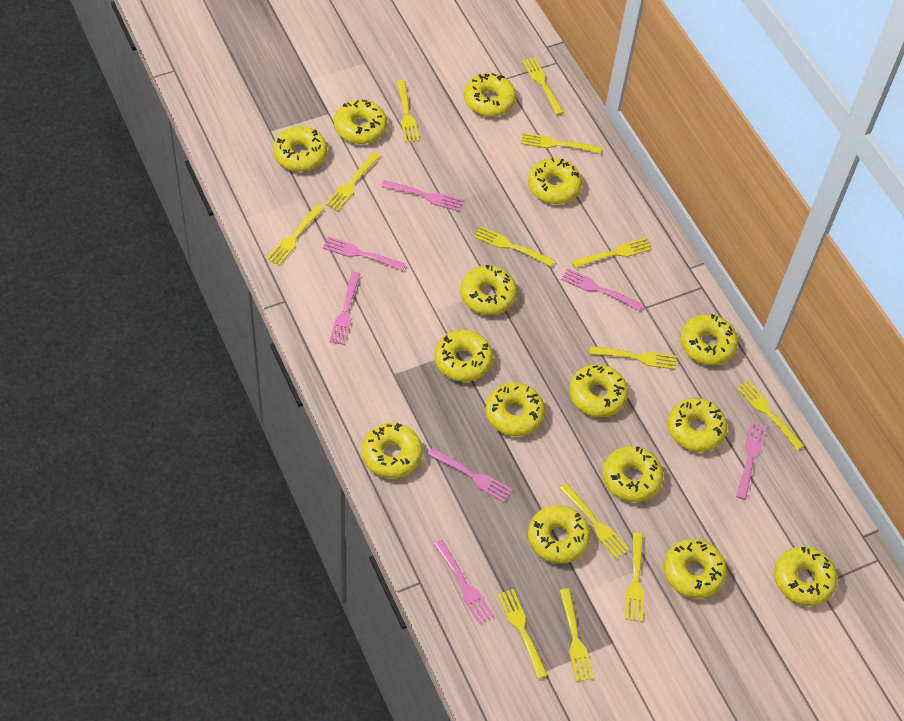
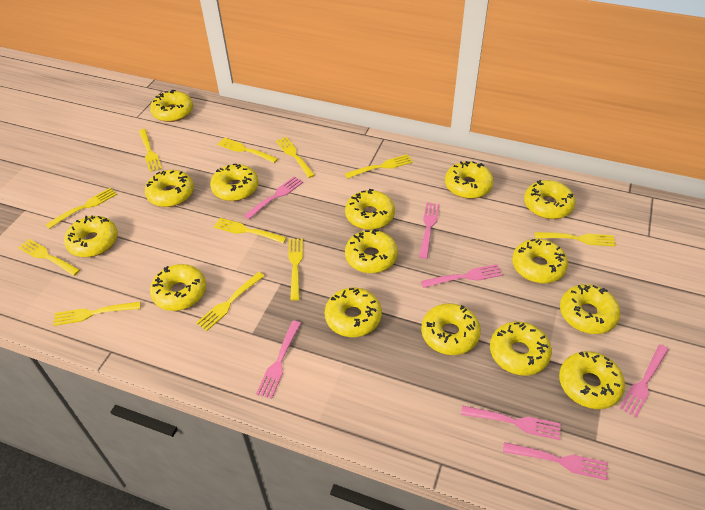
yellow fork: 13 -> 11

